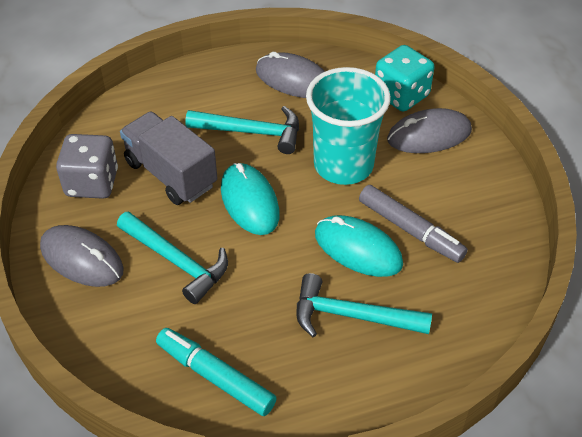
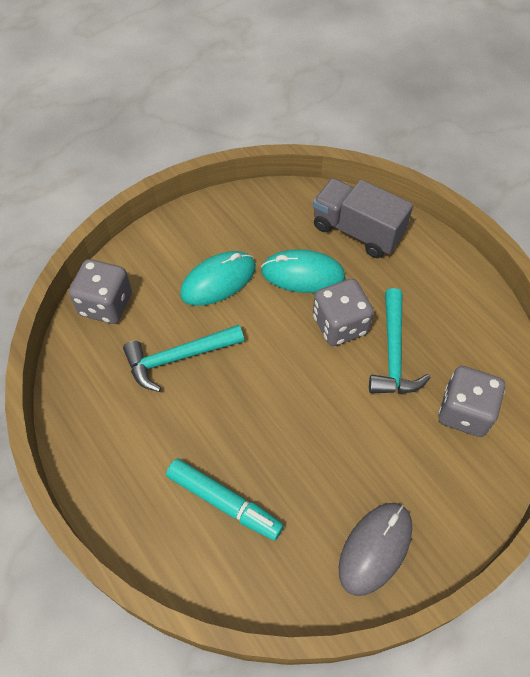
grey dice: 1 -> 3
grey marker: 1 -> 0
grey mouse: 3 -> 1
turquoise cup: 1 -> 0
turquoise dice: 1 -> 0
turquoise hammer: 3 -> 2

